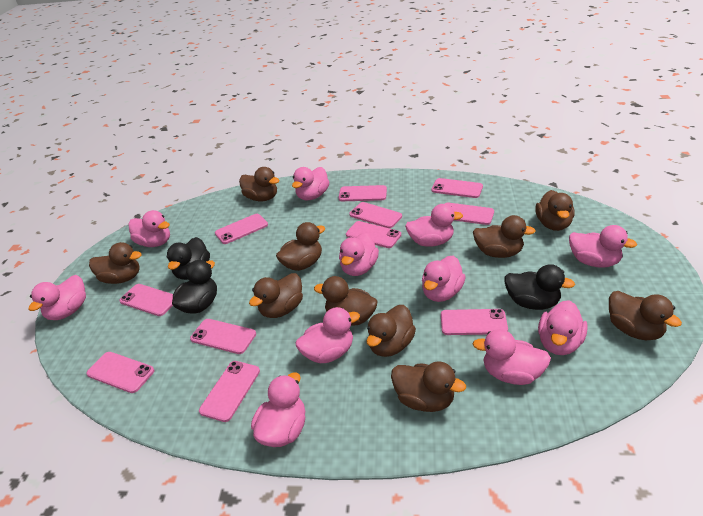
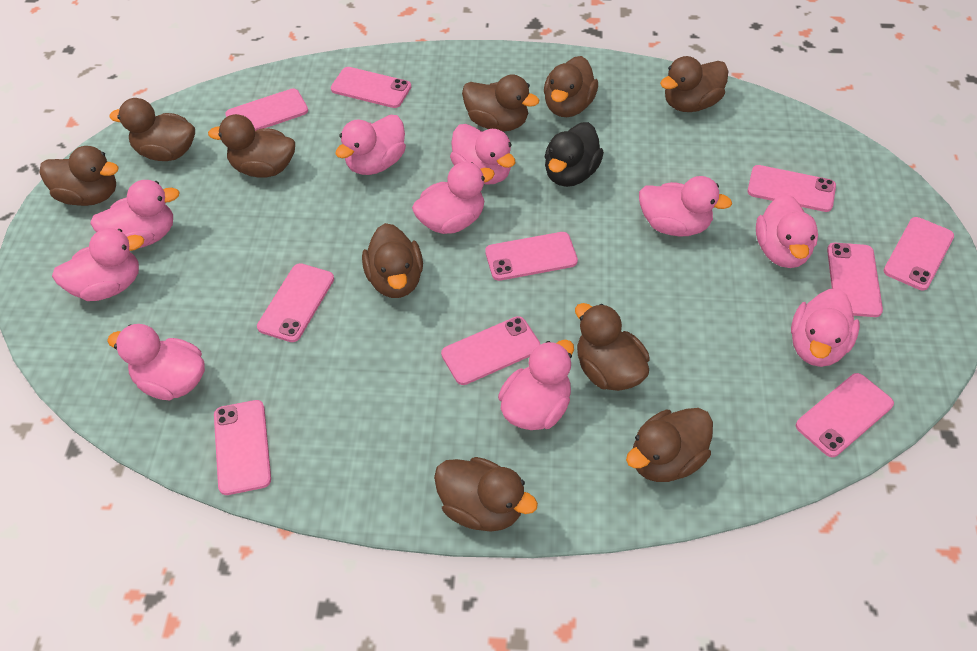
black duck: 3 -> 1
pink duck: 11 -> 10
pink phone: 11 -> 10

